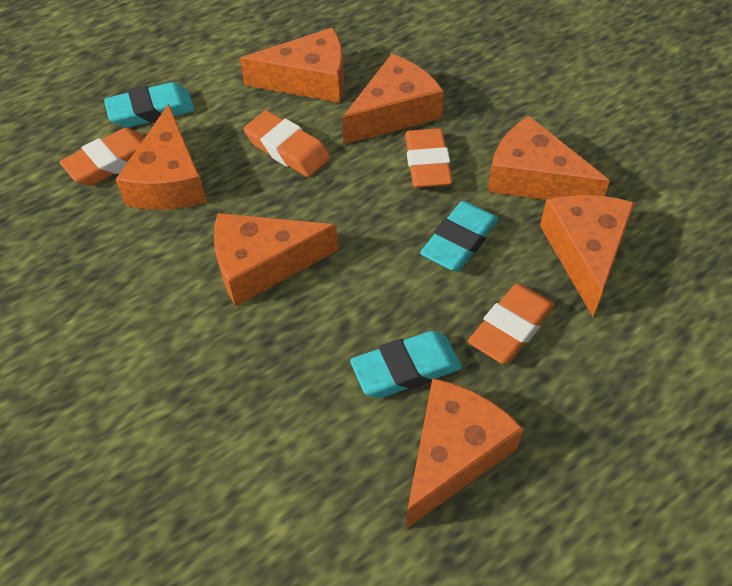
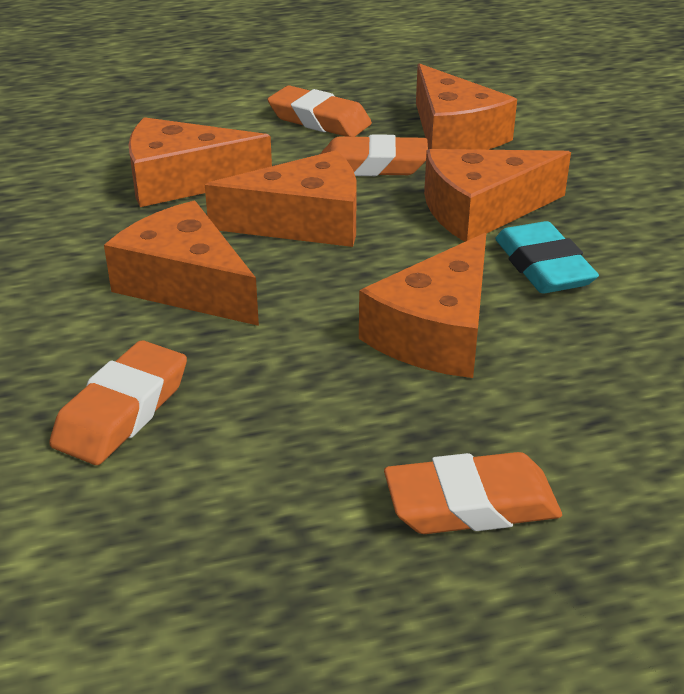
orange cheese: 7 -> 6
turquoise eraser: 3 -> 1

